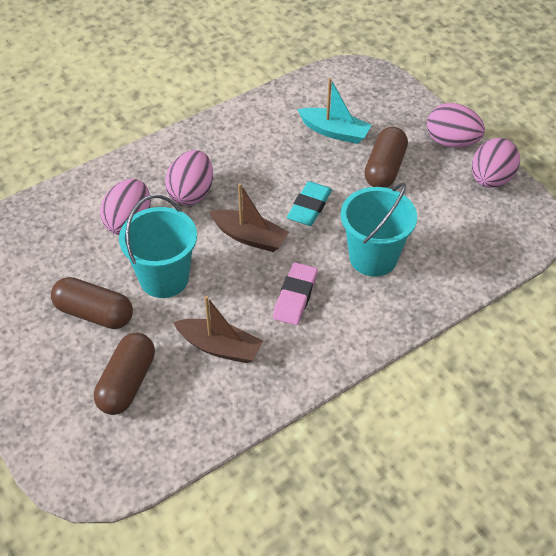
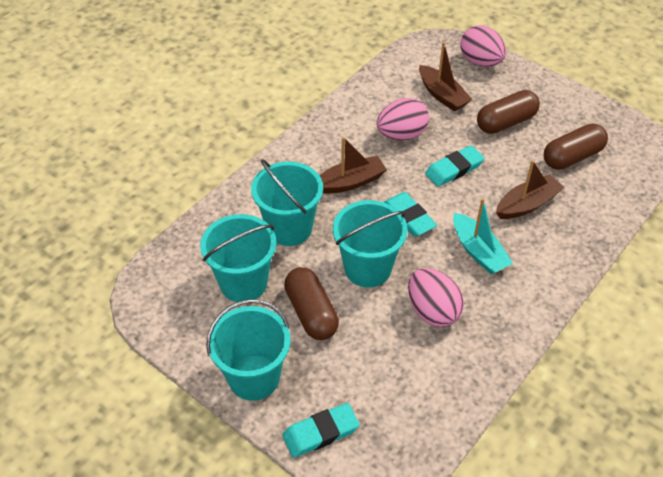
brown boat: 2 -> 3
pink egg: 4 -> 3
pink eraser: 1 -> 0
turquoise bucket: 2 -> 4
turquoise eraser: 1 -> 3

